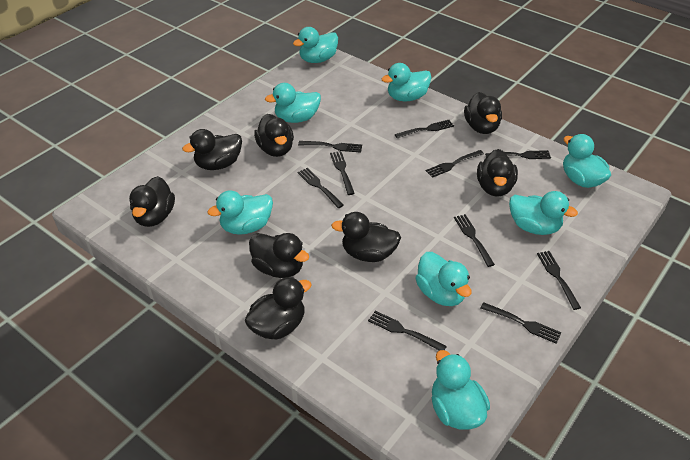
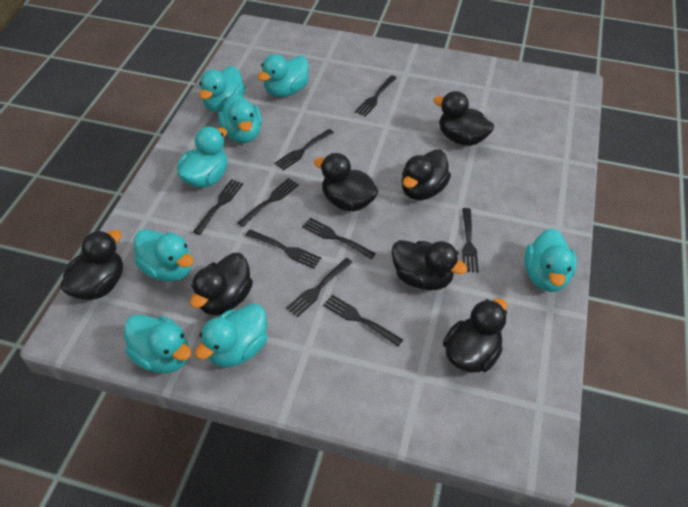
black duck: 8 -> 7
black fork: 10 -> 9

